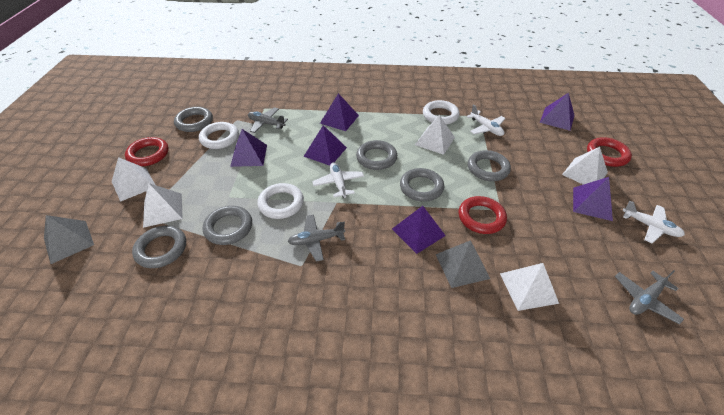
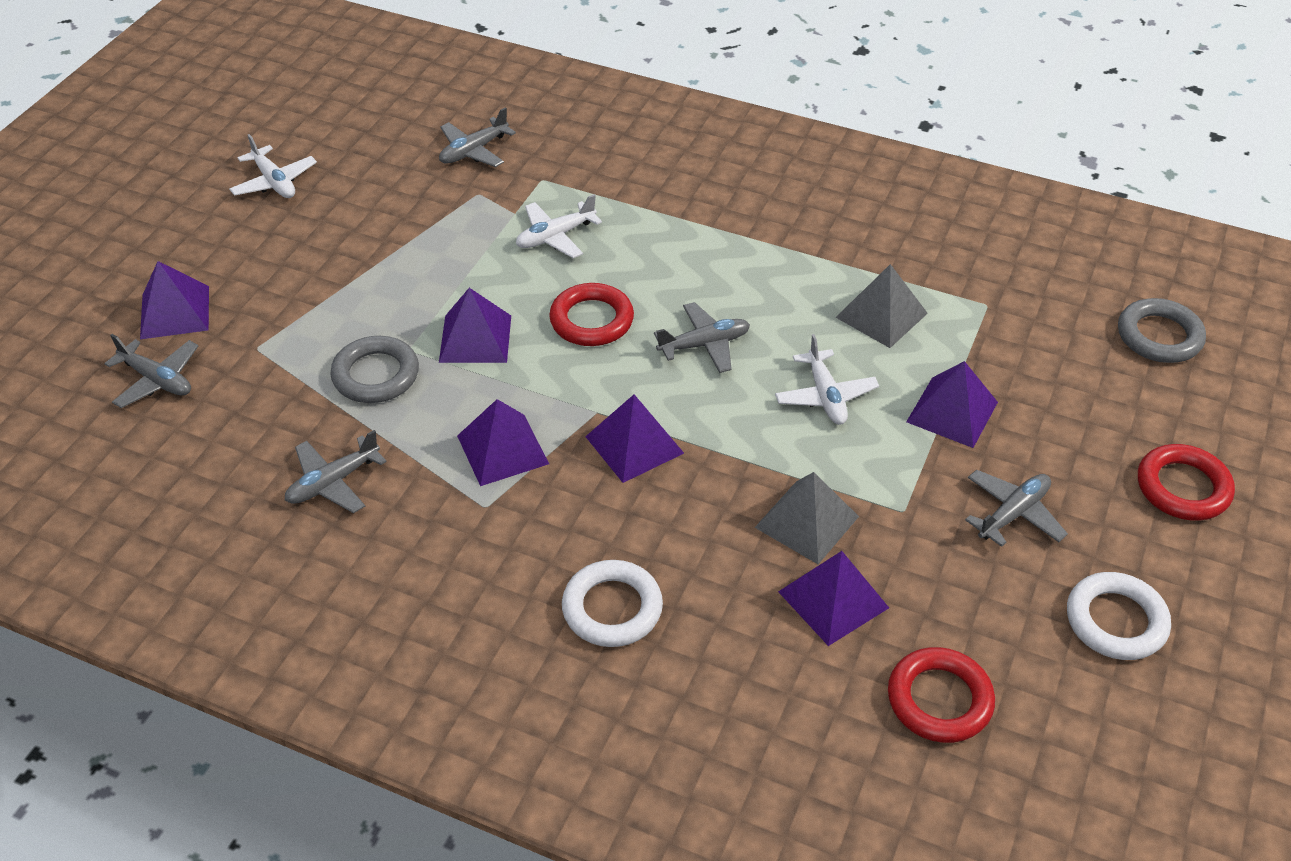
grey plane: 3 -> 5
grey ring: 6 -> 2
white pyramid: 5 -> 0
white ring: 3 -> 2

